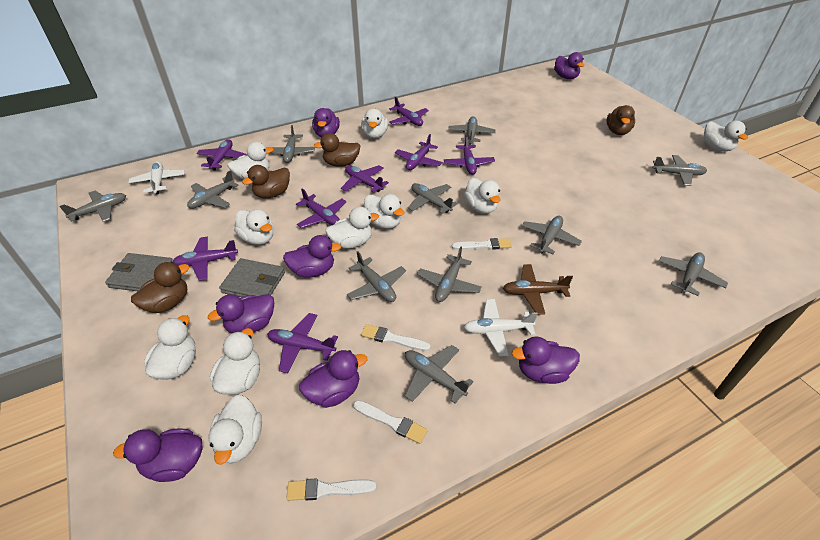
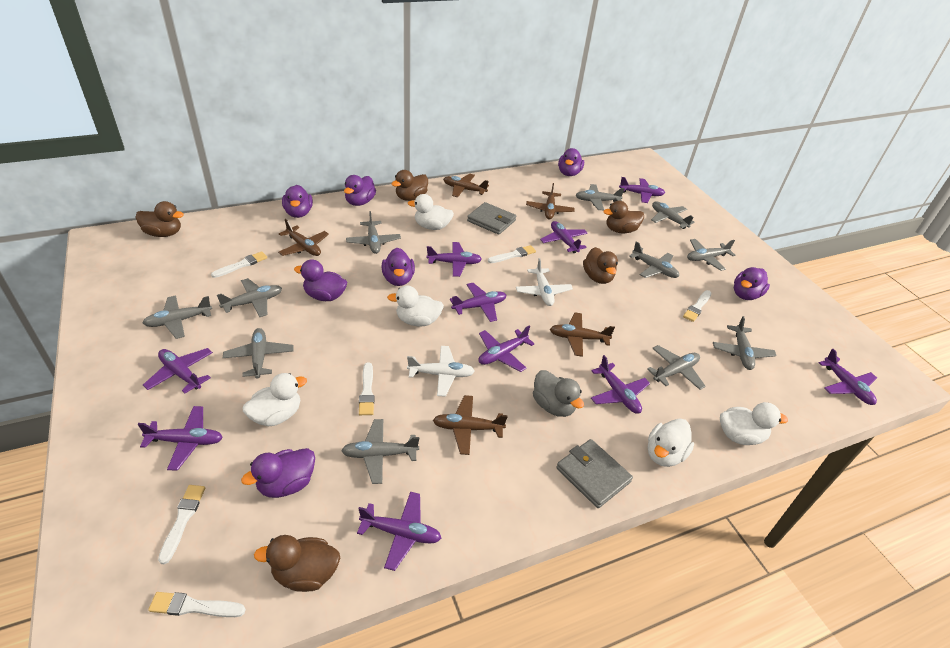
brown duck: 4 -> 5
brown plane: 1 -> 5
grey duck: 0 -> 1
purple plane: 8 -> 10
white brush: 4 -> 6
white duck: 10 -> 5

